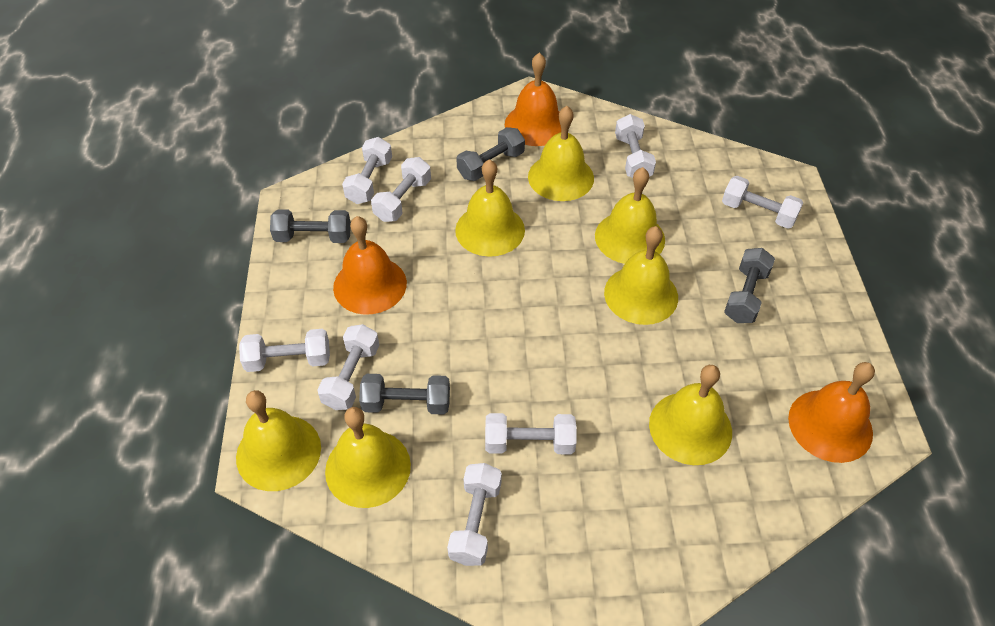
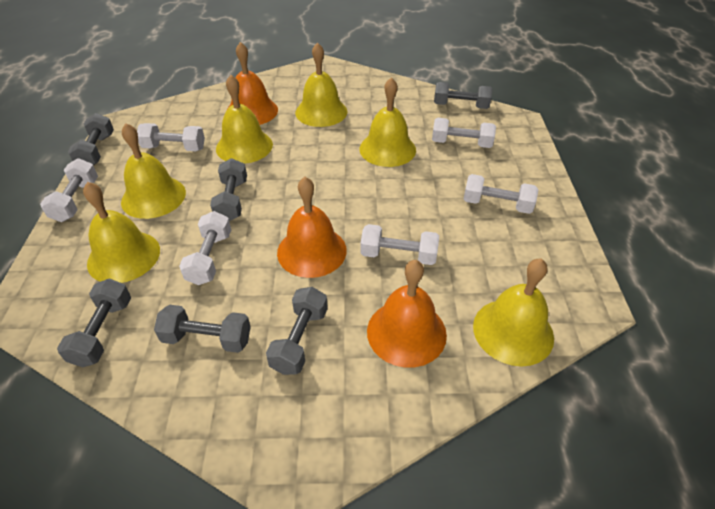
grey dumbbell: 4 -> 6
white dumbbell: 8 -> 6
yellow bell: 7 -> 6

